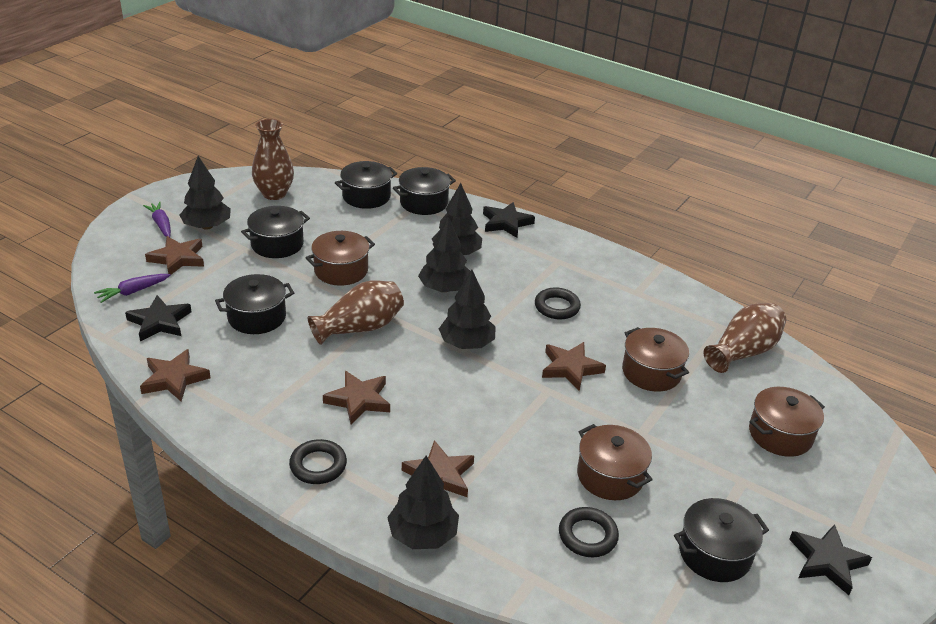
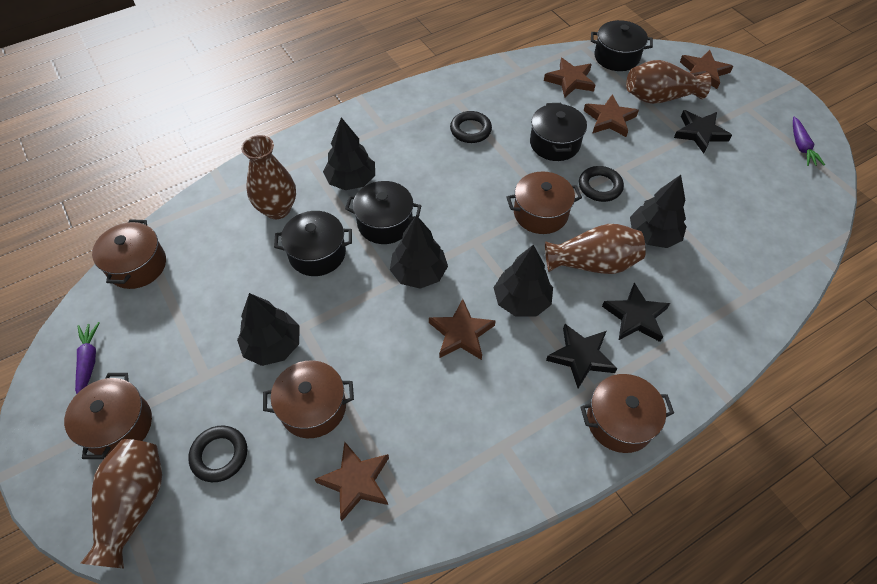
black pot: 5 -> 4
brown pot: 4 -> 5
brown vase: 3 -> 4

